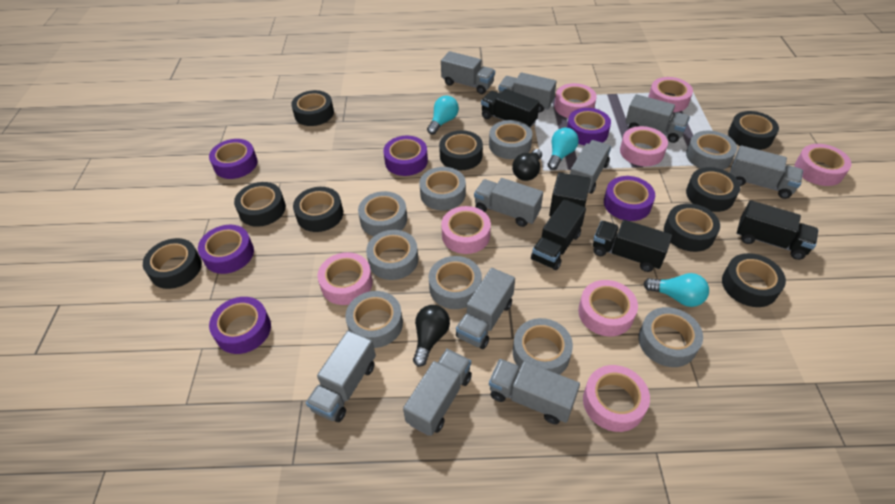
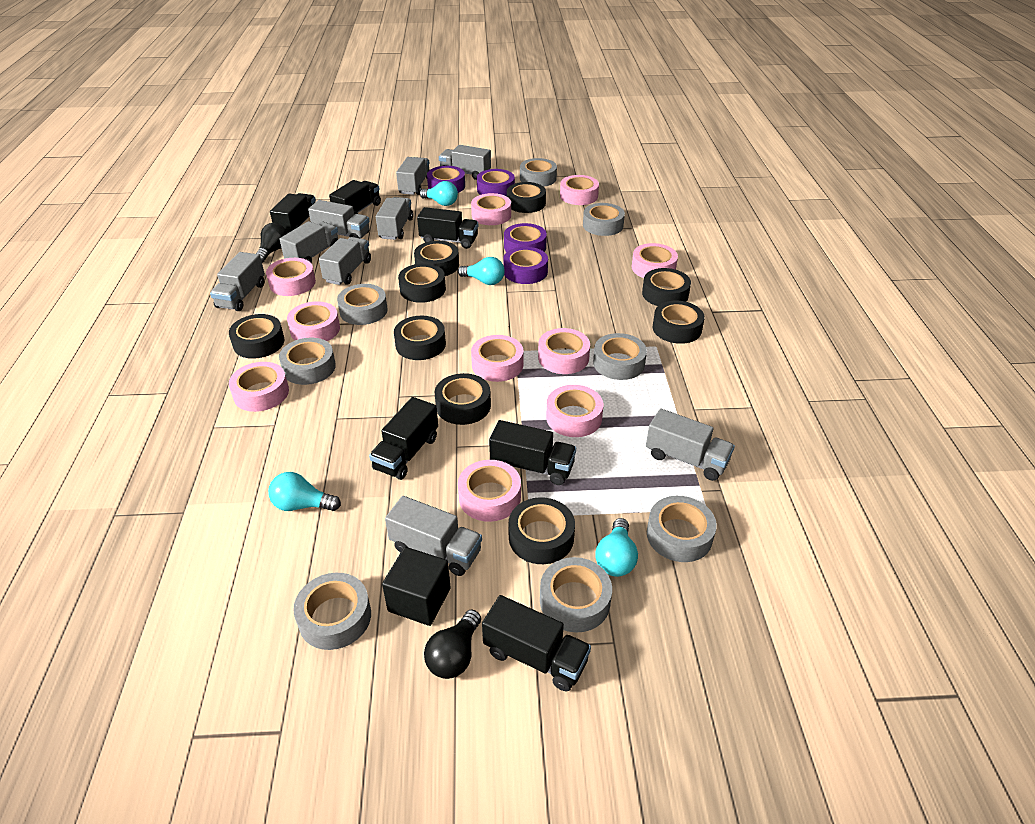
black truck: 4 -> 6
grey tape: 9 -> 8
grey truck: 10 -> 9
pink tape: 8 -> 10
purple tape: 6 -> 4
turquoise light bulb: 3 -> 4

